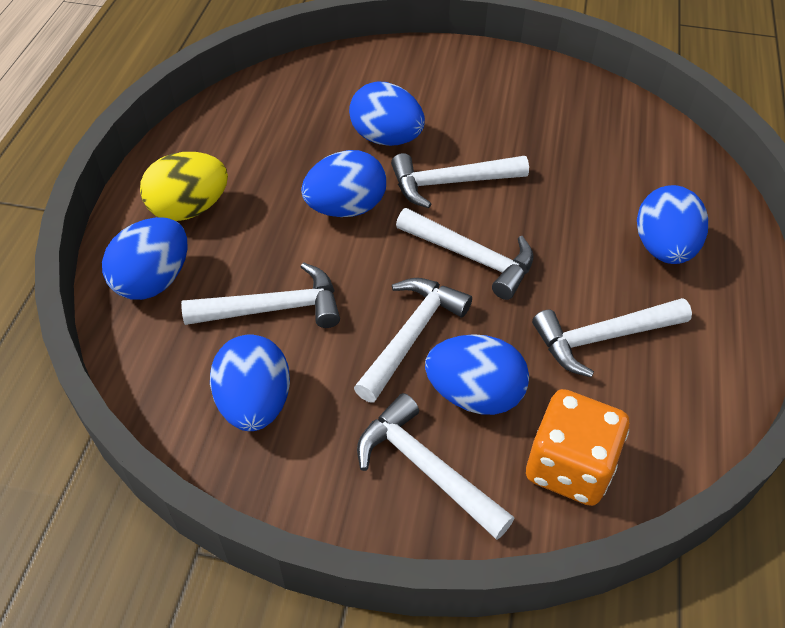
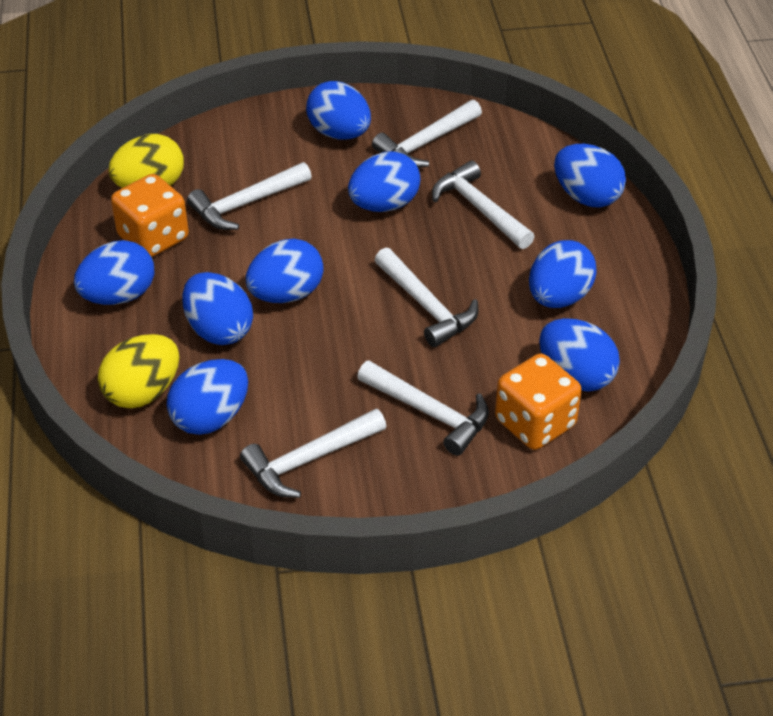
blue egg: 6 -> 9
orange dice: 1 -> 2
yellow egg: 1 -> 2

